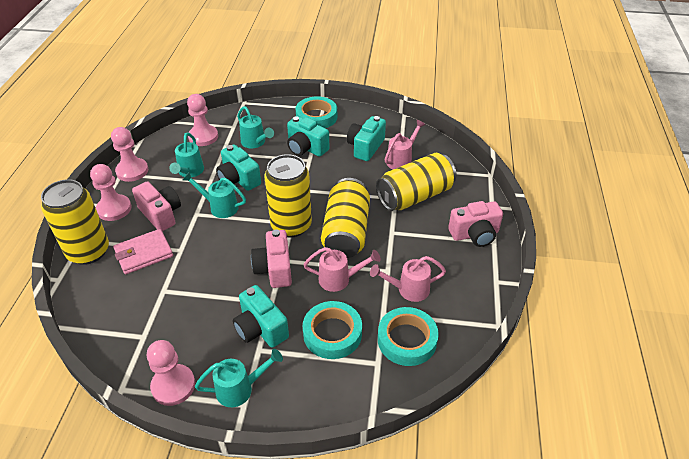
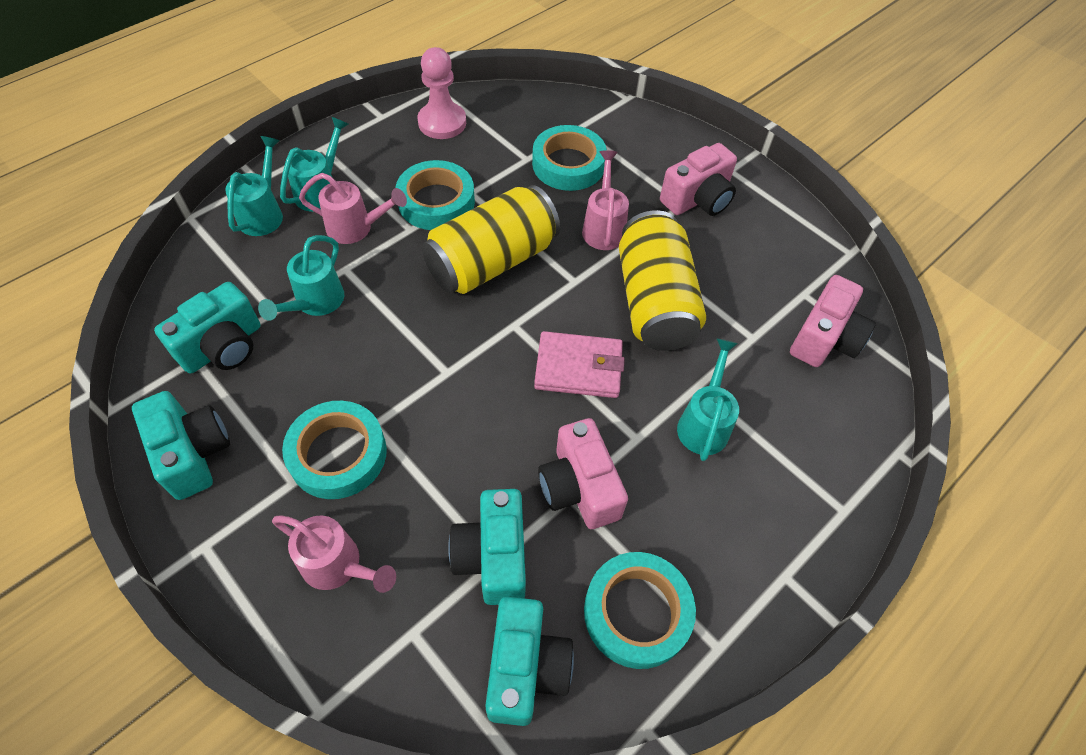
pink pawn: 4 -> 1
turquoise tape: 3 -> 4
yellow can: 4 -> 2

